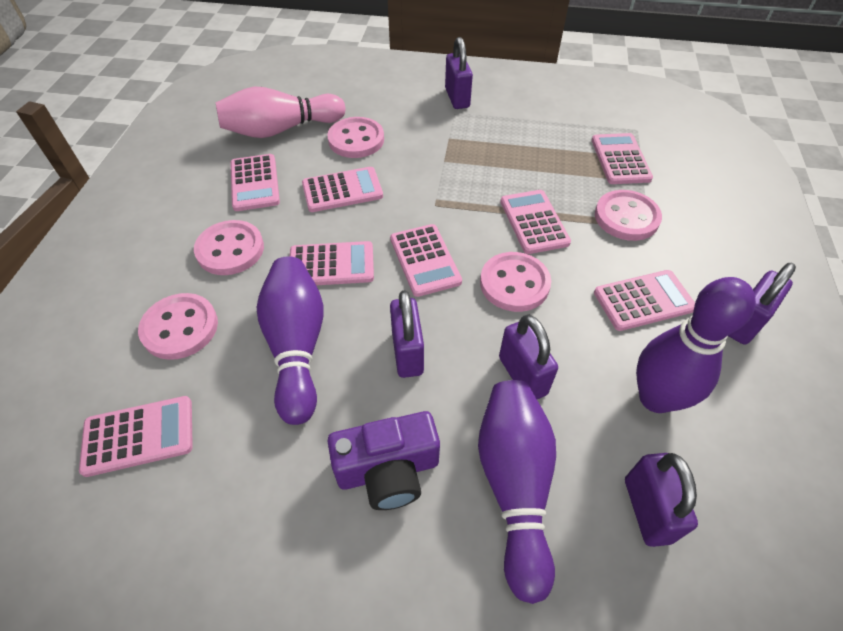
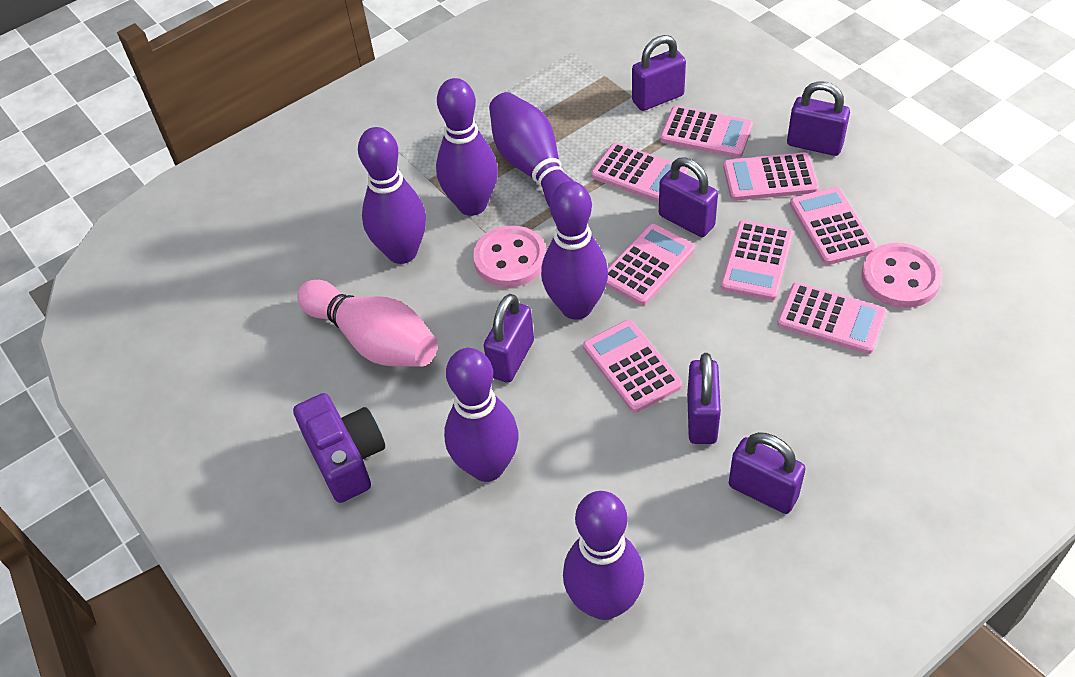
pink button: 5 -> 2
purple bowling pin: 3 -> 6
purple padlock: 5 -> 6

